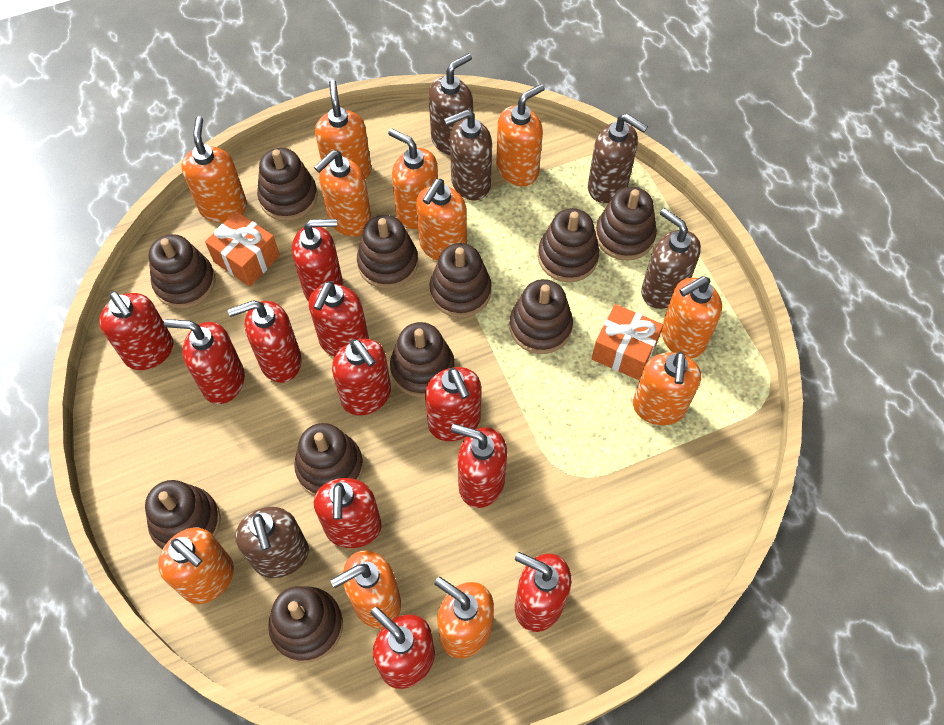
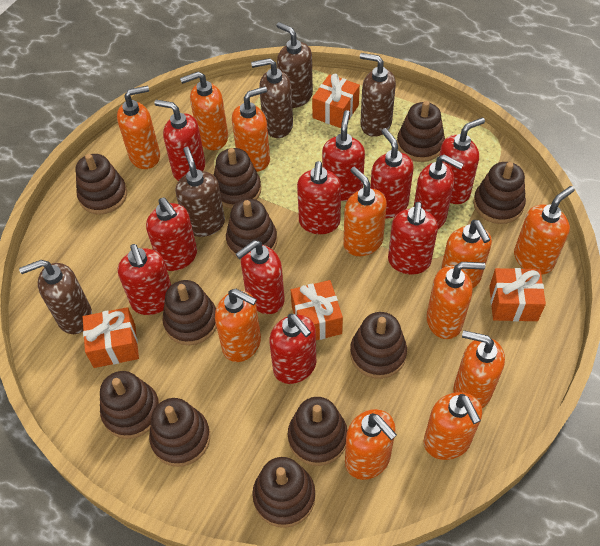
orange gift: 2 -> 4

